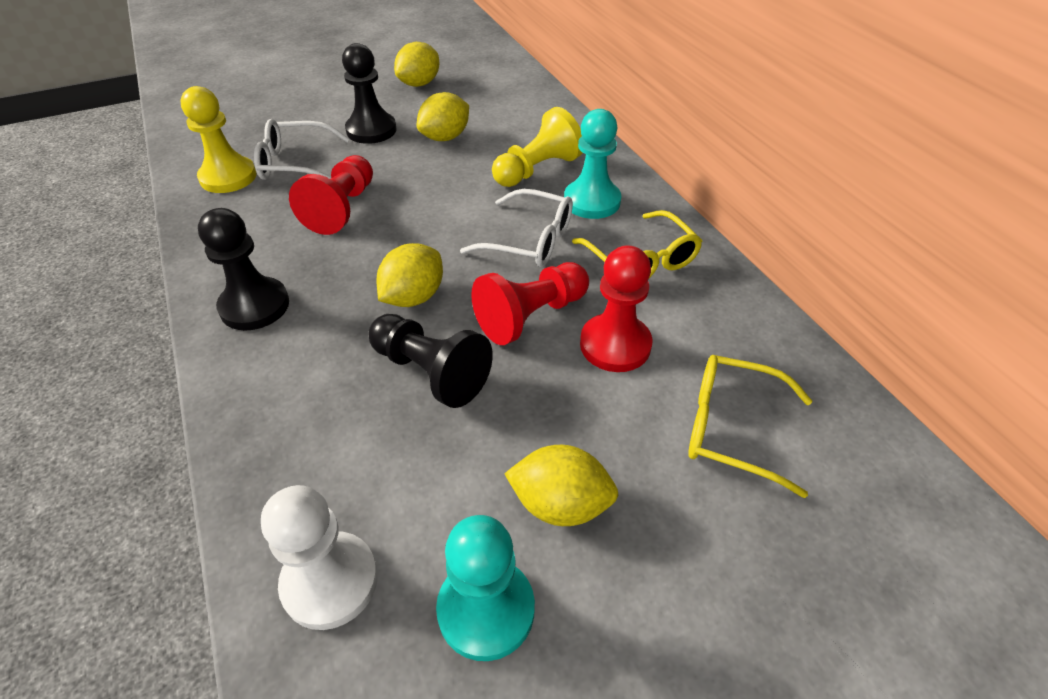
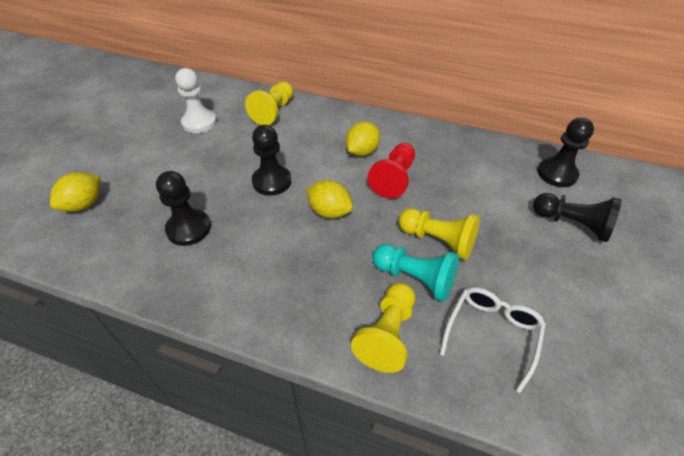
black pawn: 3 -> 4
red pawn: 3 -> 1
turquoise pawn: 2 -> 1
white glasses: 2 -> 1
yellow glasses: 2 -> 0
yellow lemon: 4 -> 3
yellow pawn: 2 -> 3

